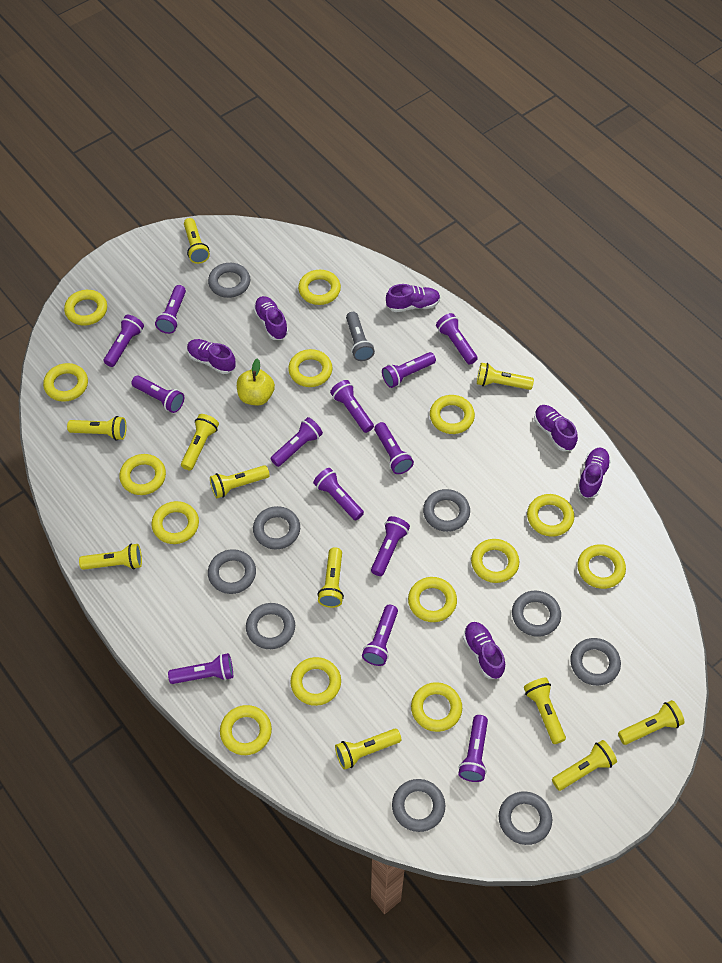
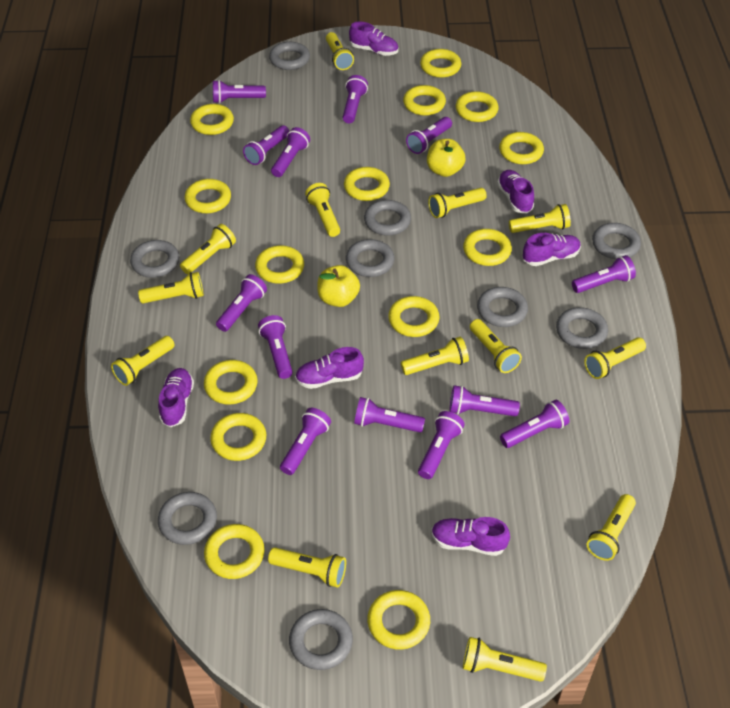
grey flashlight: 1 -> 0
yellow apple: 1 -> 2
yellow flashlight: 11 -> 13

